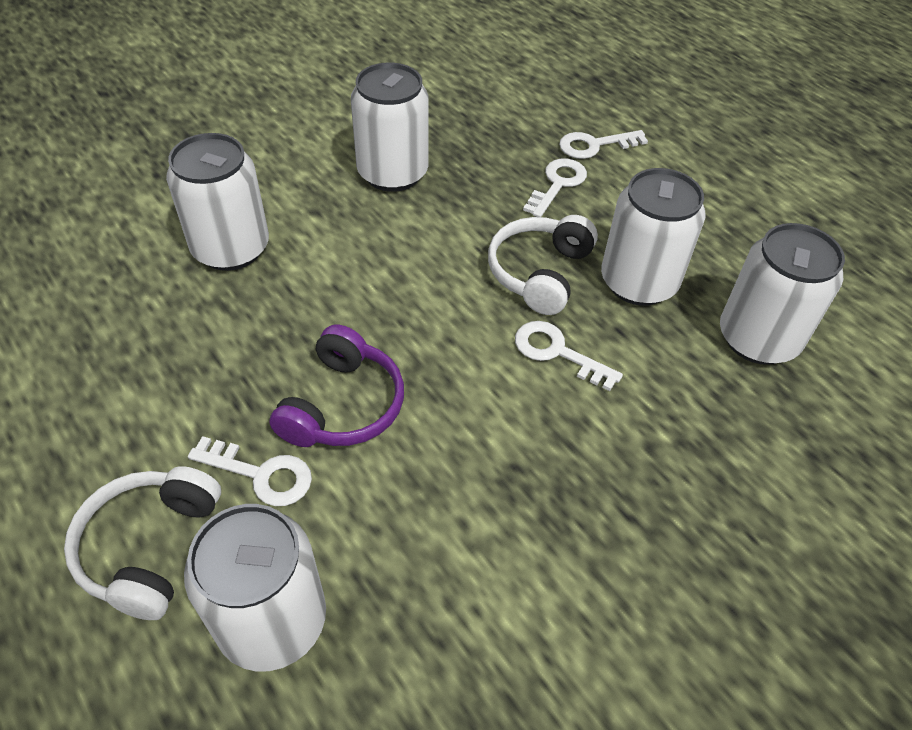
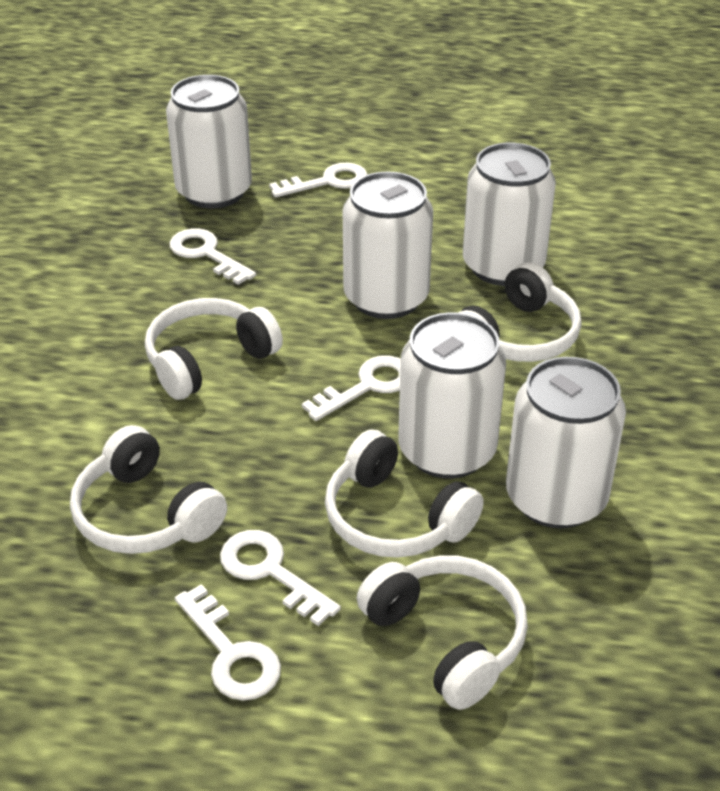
purple headphones: 1 -> 0
white headphones: 2 -> 5
white key: 4 -> 5

